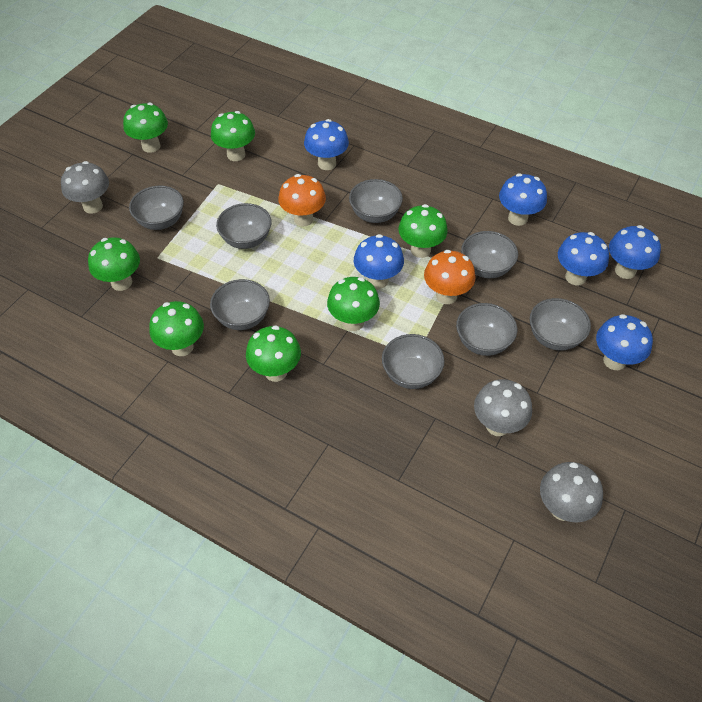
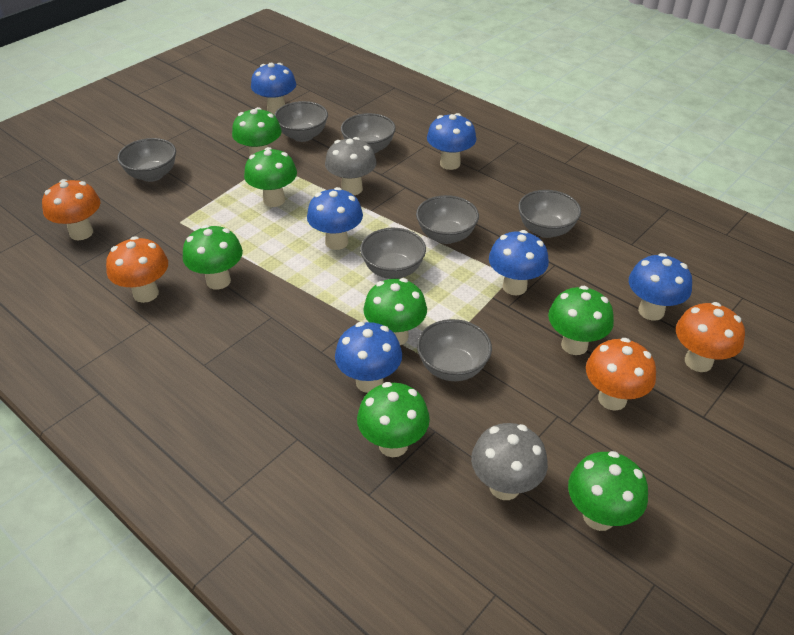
grey bowl: 8 -> 7
grey mushroom: 3 -> 2
orange mushroom: 2 -> 4

